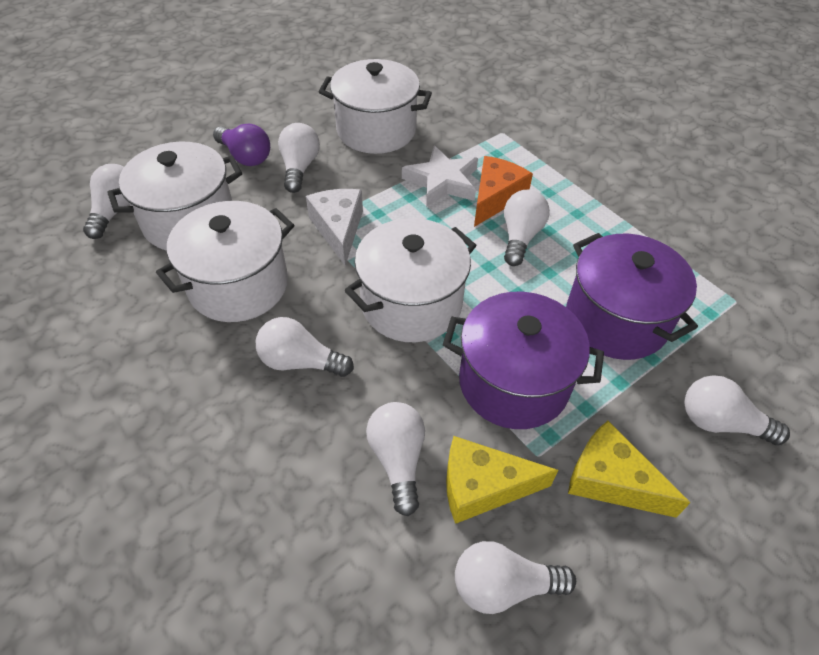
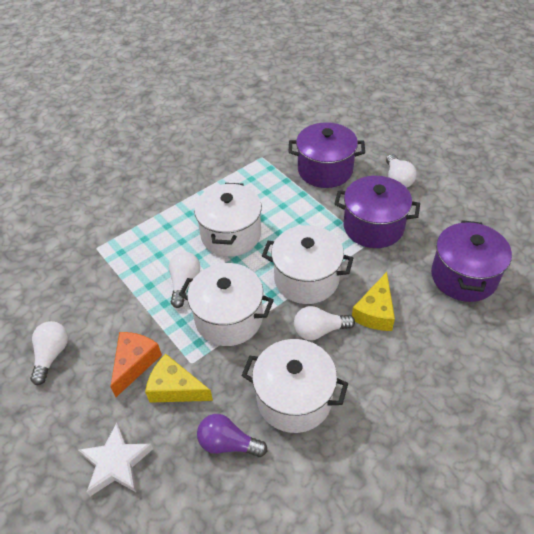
purple pot: 2 -> 3
white cheese: 1 -> 0
white light bulb: 7 -> 4

